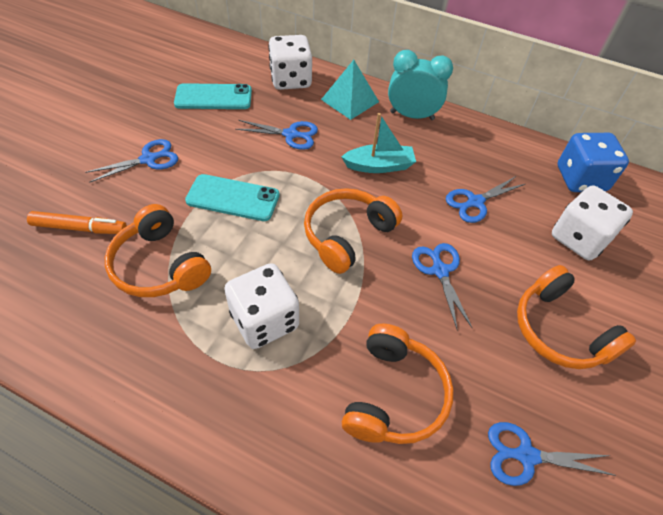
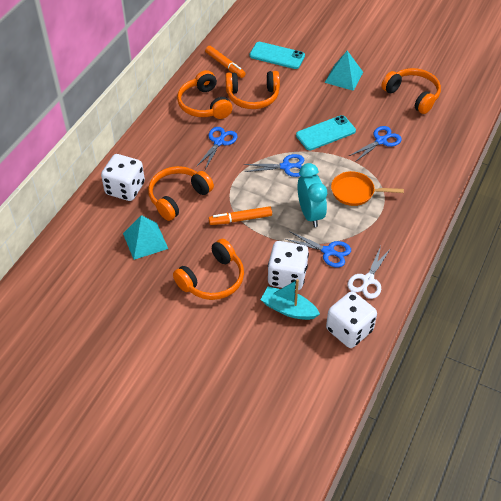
blue dice: 1 -> 0
blue scissors: 5 -> 4
orange headphones: 4 -> 5
orange marker: 1 -> 2
orange pan: 0 -> 1
turquoise pyramid: 1 -> 2
white scissors: 0 -> 1

